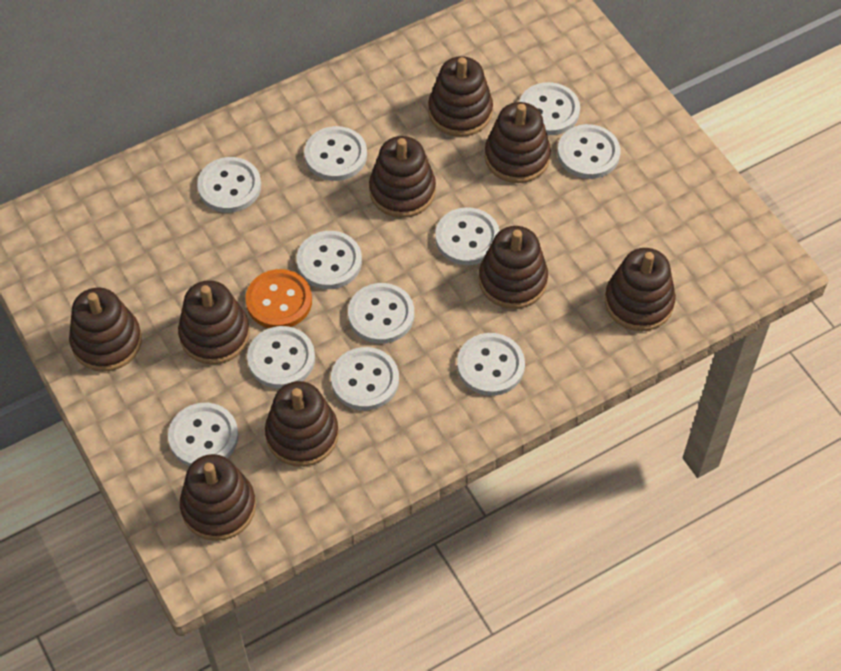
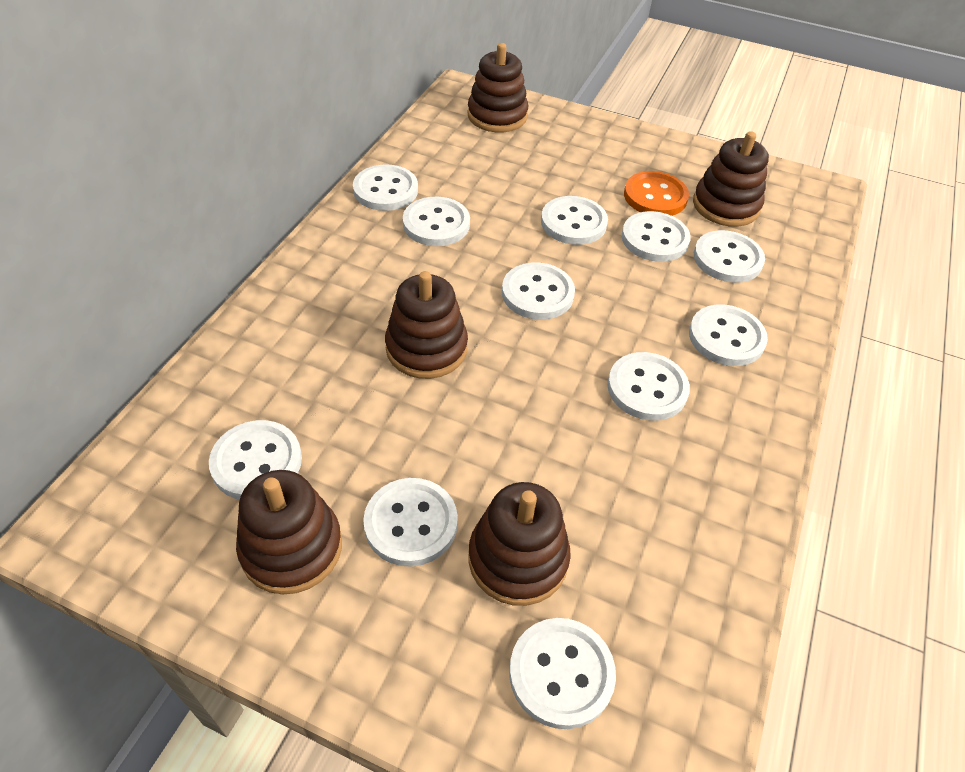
brown stacking toy: 9 -> 5

